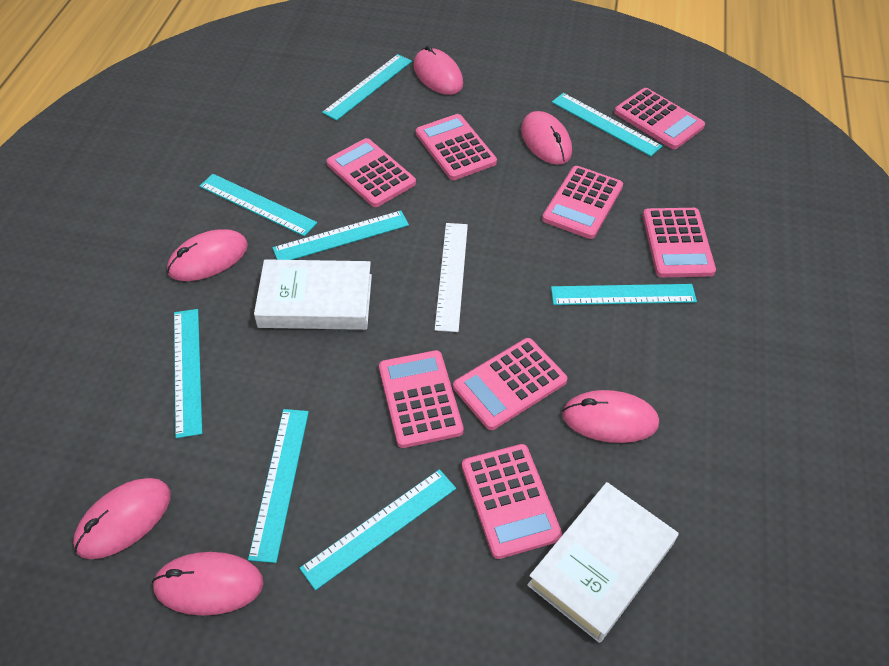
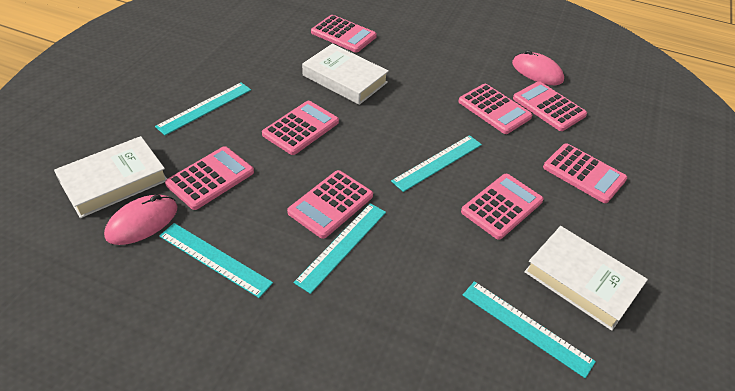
pink mouse: 6 -> 2
turquoise ruler: 8 -> 5
white book: 2 -> 3
white ruler: 1 -> 0

